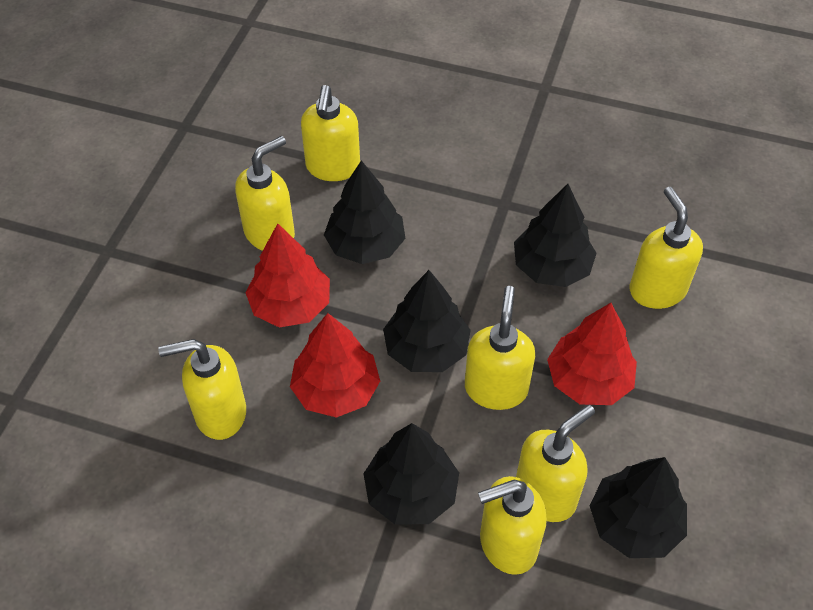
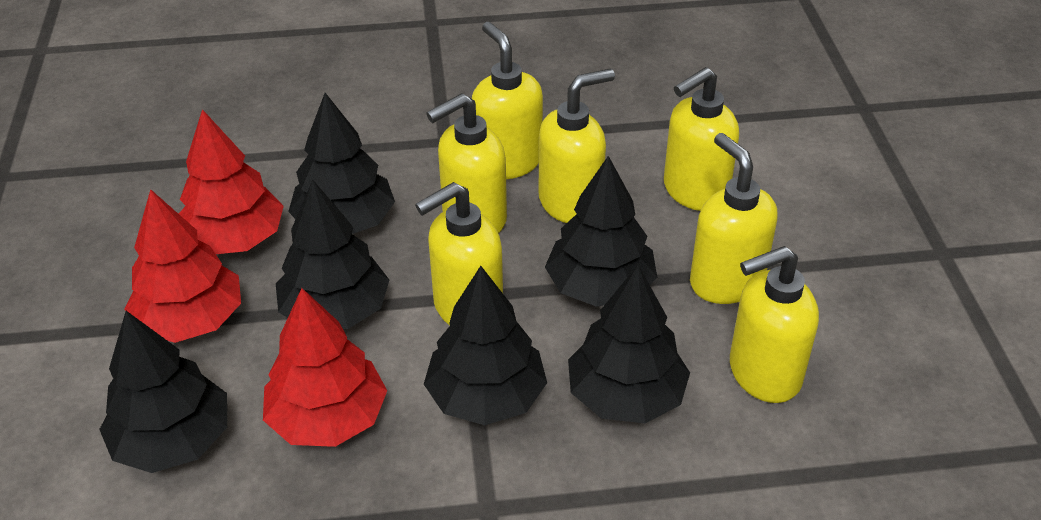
black tree: 5 -> 6

